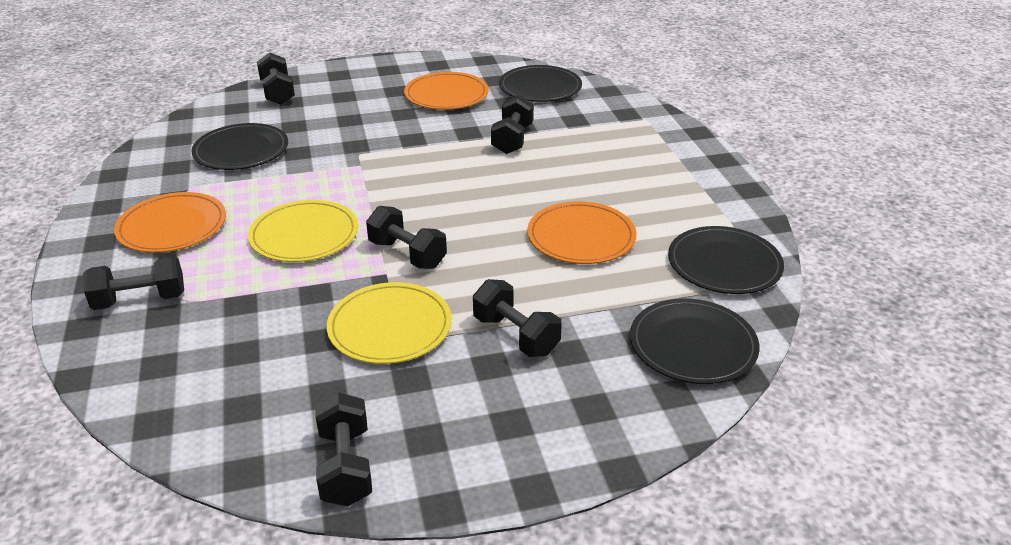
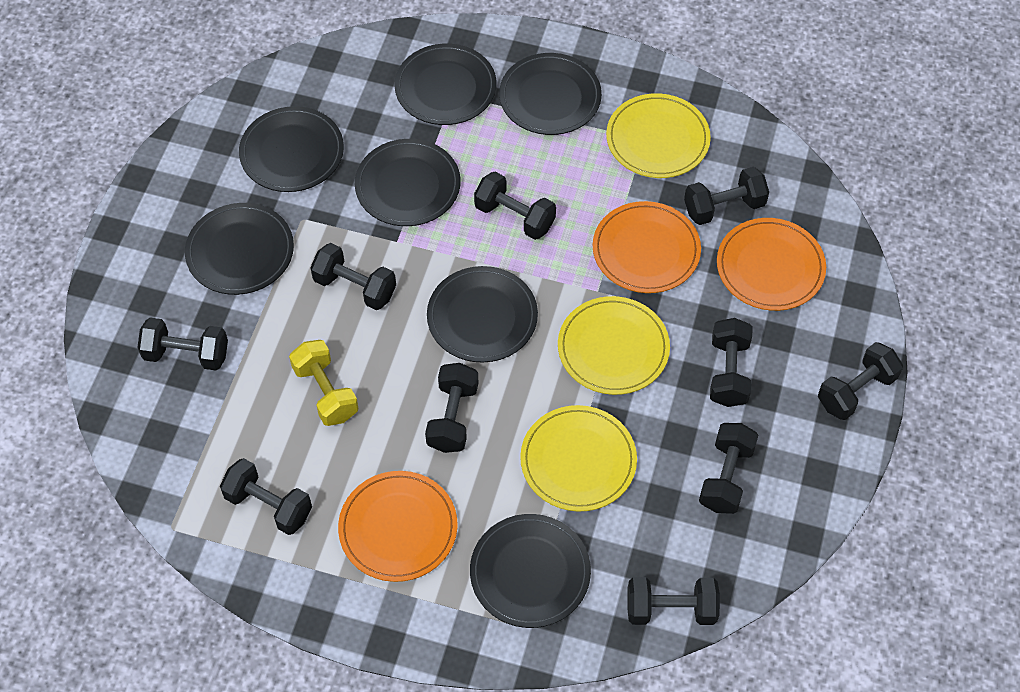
black dumbbell: 6 -> 10
black plate: 4 -> 7
yellow dumbbell: 0 -> 1
yellow plate: 2 -> 3

